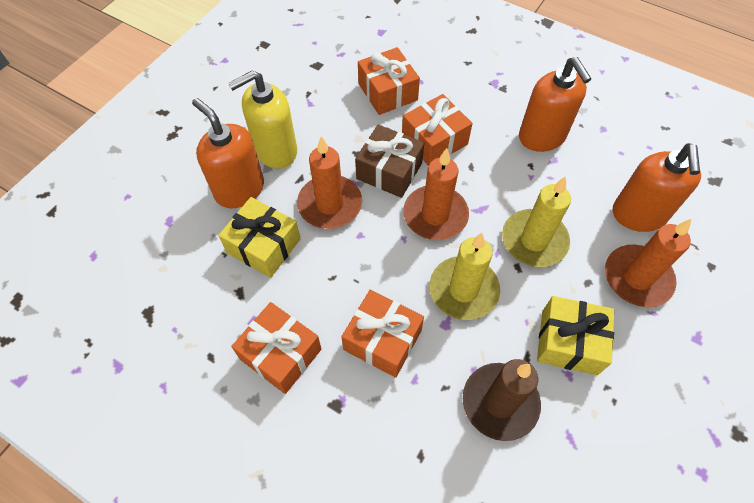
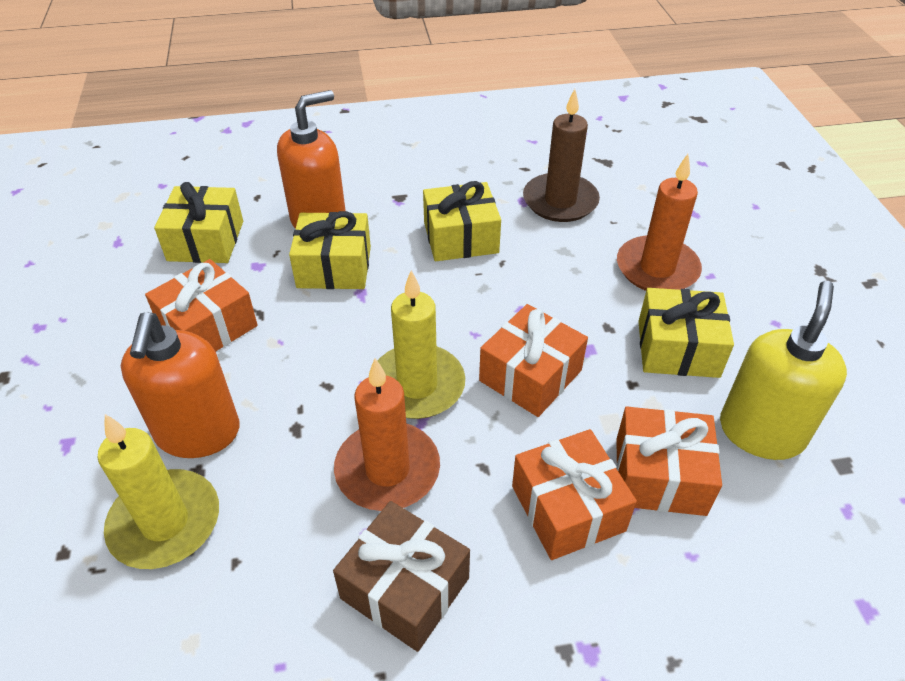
orange candle: 3 -> 2
orange soap dispenser: 3 -> 2
yellow gift: 2 -> 4

